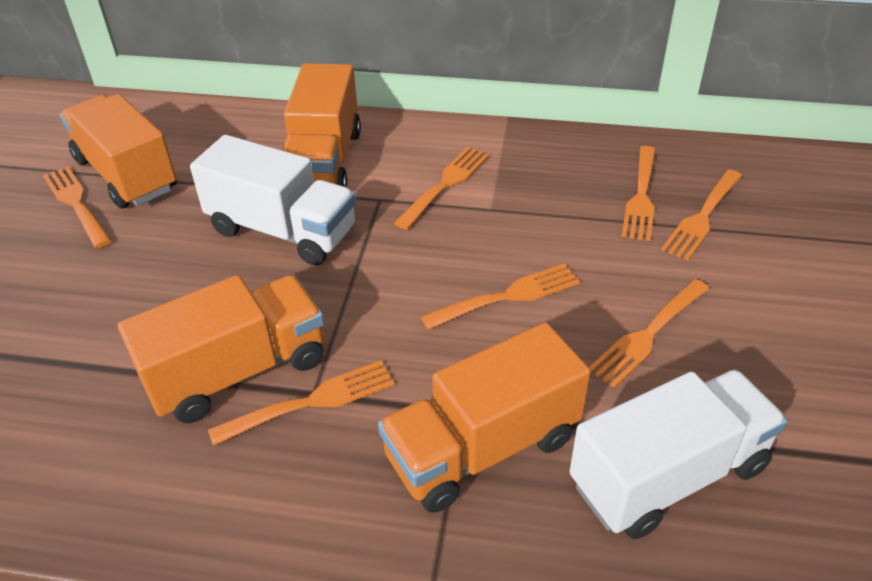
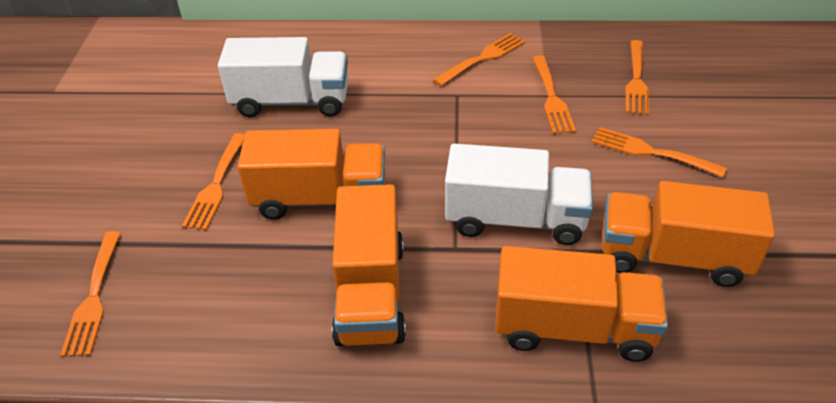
orange fork: 7 -> 6

